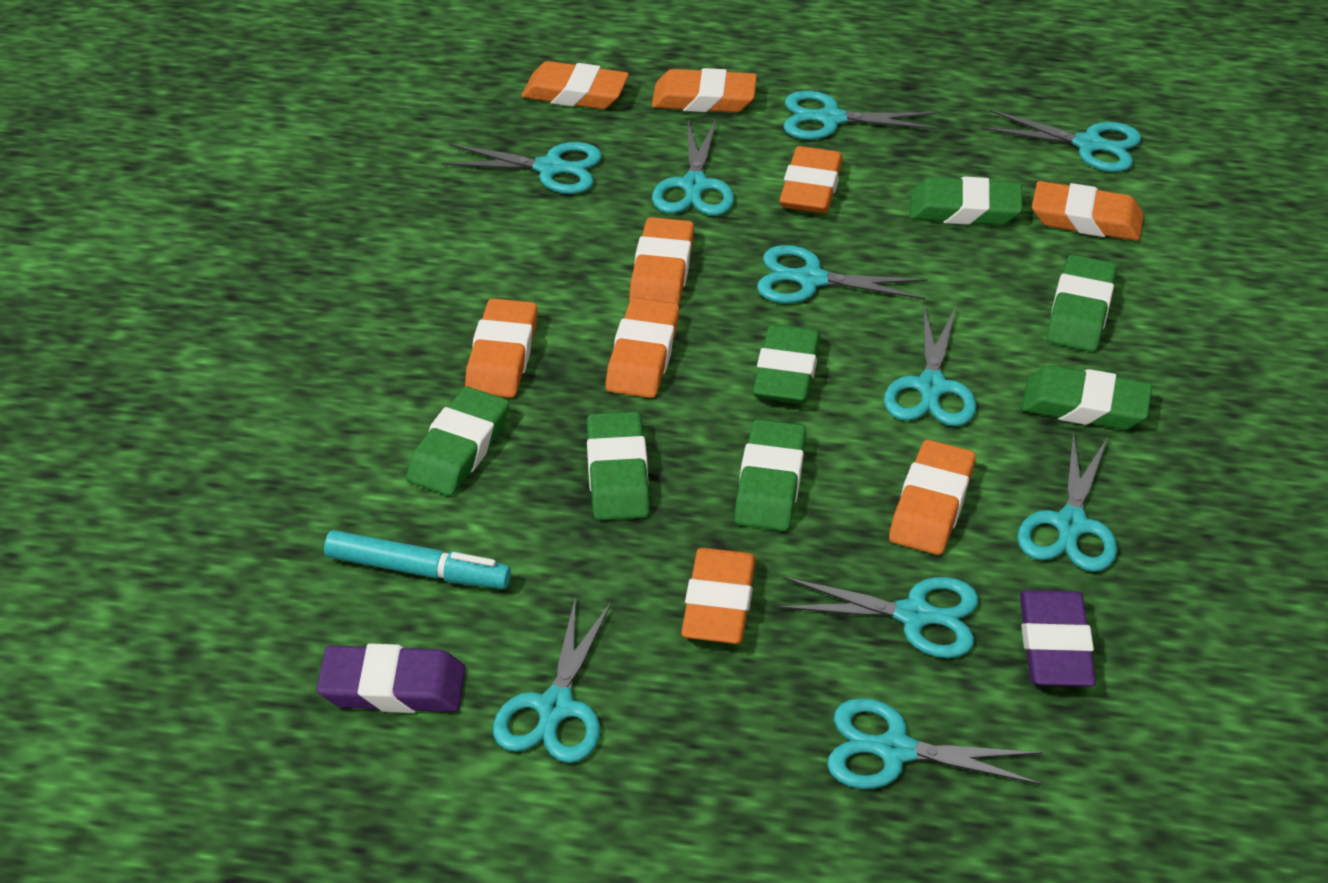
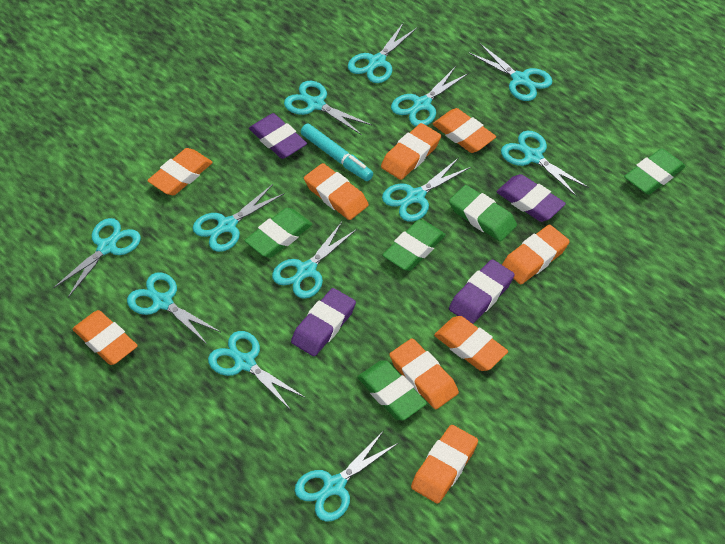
green eraser: 7 -> 5
purple eraser: 2 -> 4
turquoise scissors: 10 -> 12

